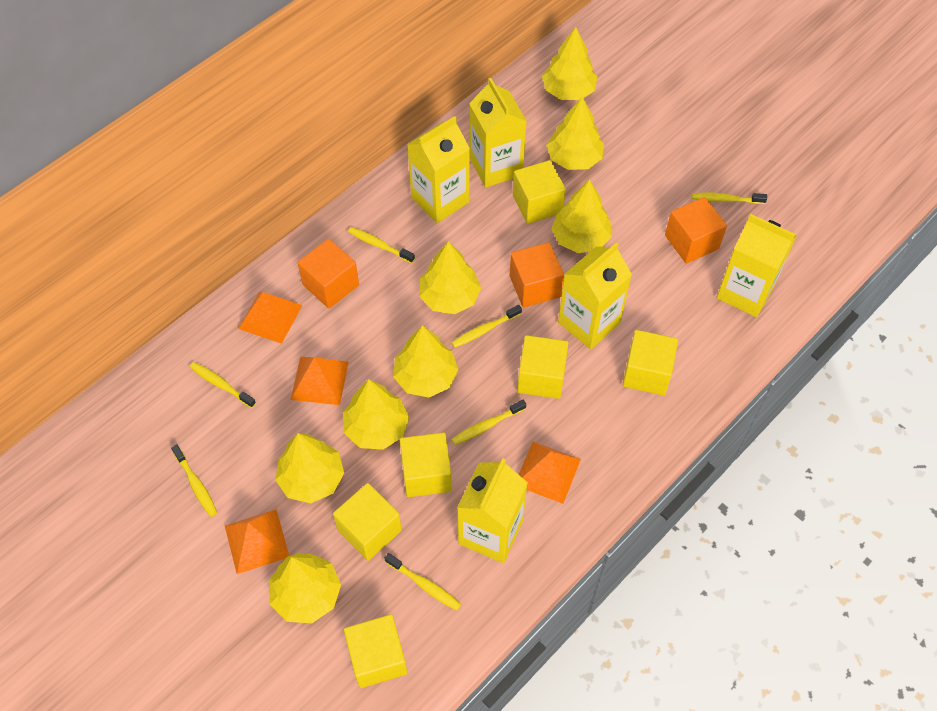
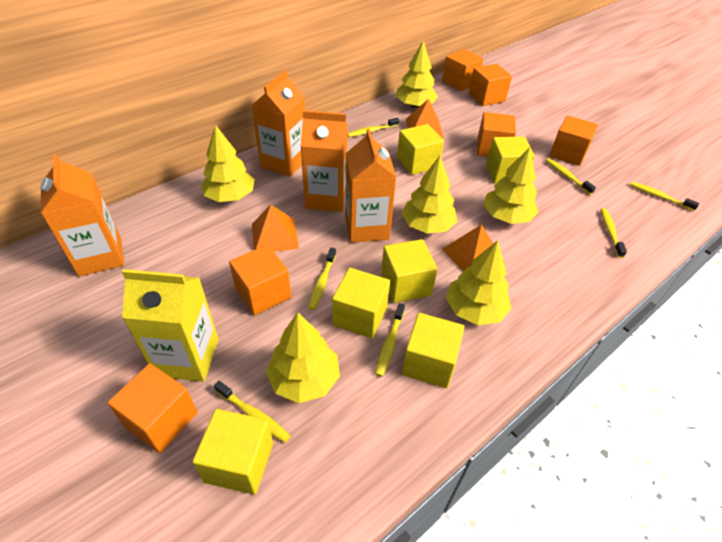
orange carton: 0 -> 4
orange cube: 3 -> 6
orange pyramid: 4 -> 3
yellow carton: 5 -> 1
yellow tree: 8 -> 6

